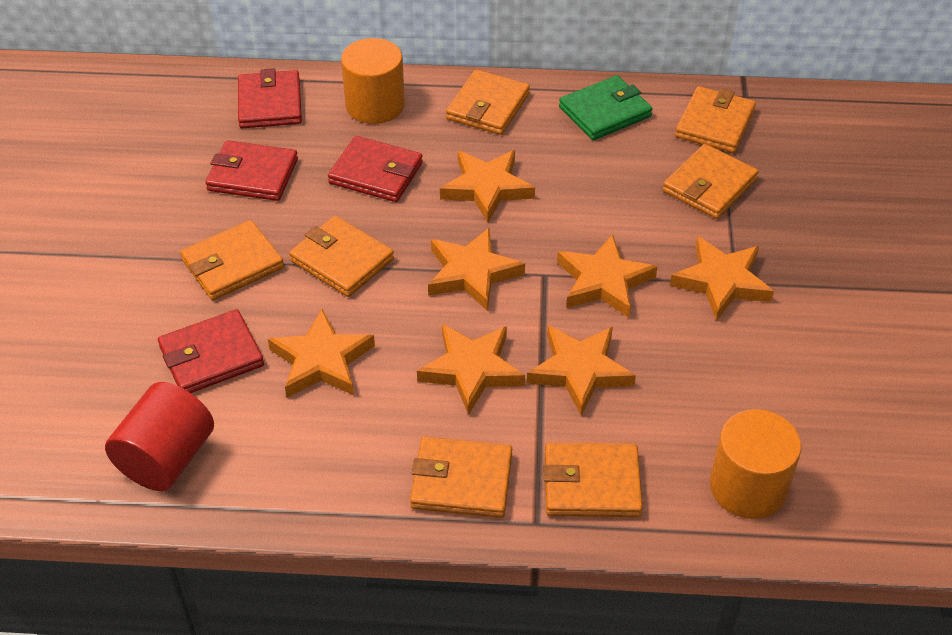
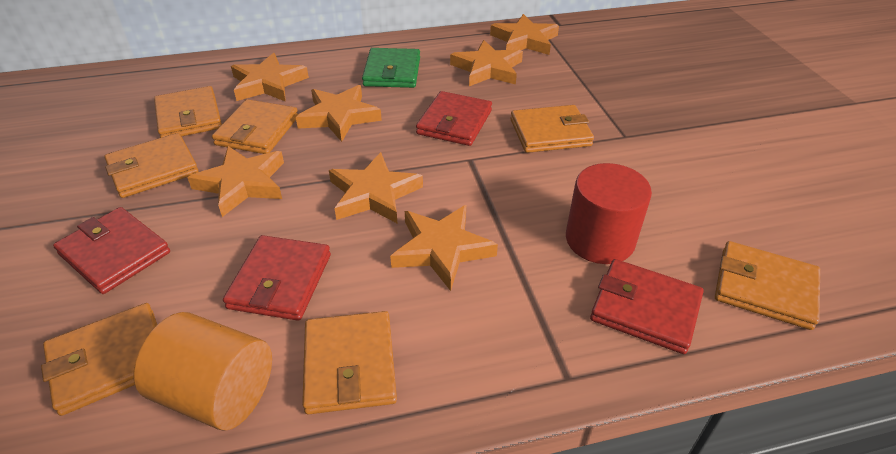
orange cylinder: 2 -> 1

